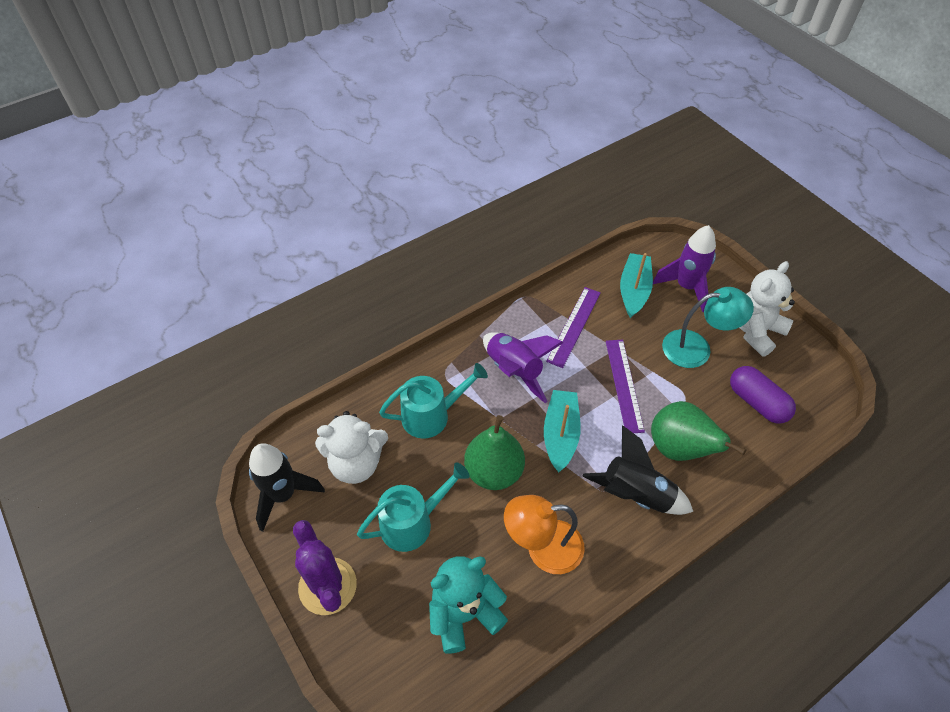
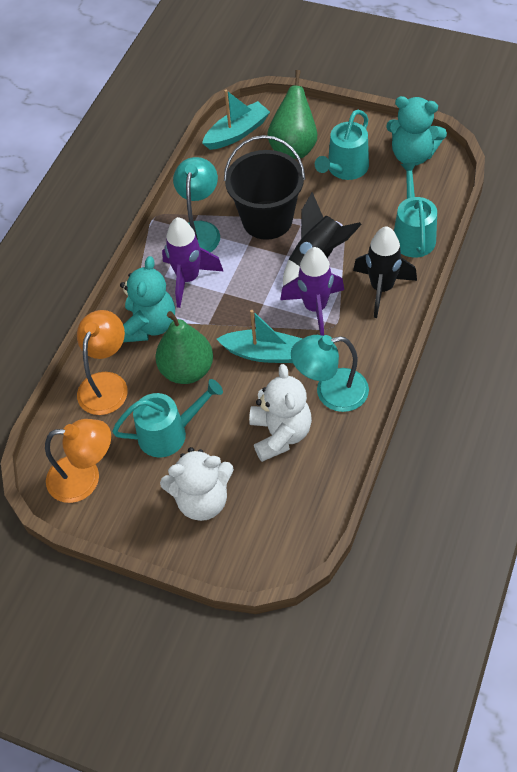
black bucket: 0 -> 1
orange lamp: 1 -> 2
purple cactus: 1 -> 0
purple capsule: 1 -> 0
purple ruler: 2 -> 0
turquoise lamp: 1 -> 2
turquoise teddy bear: 1 -> 2
turquoise watering can: 2 -> 3

